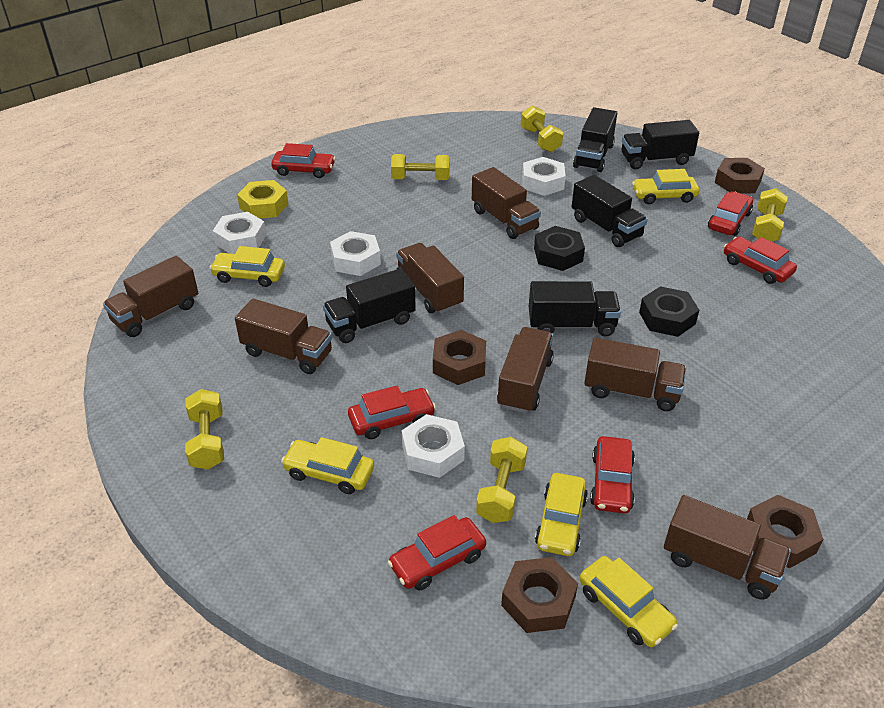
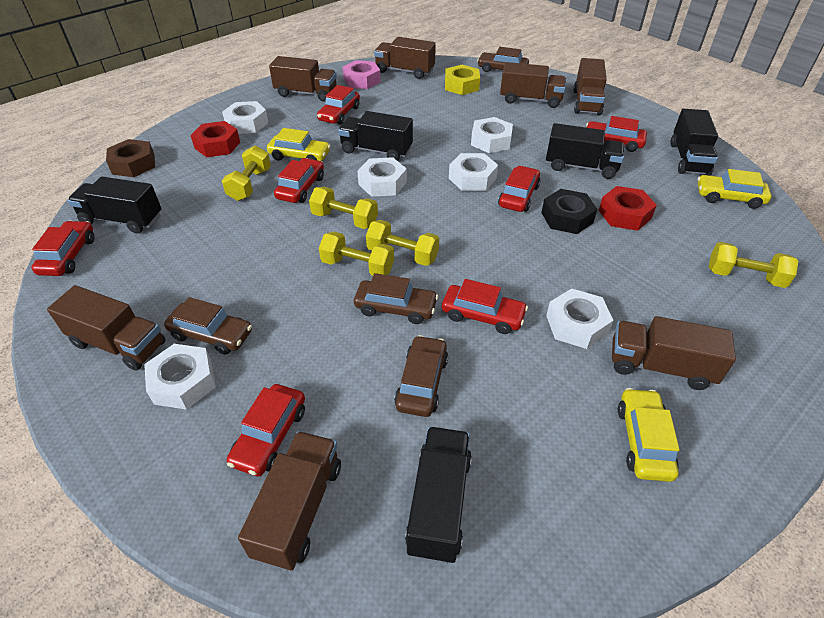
black nut: 2 -> 1
brown car: 0 -> 4
brown nut: 4 -> 1
pink nut: 0 -> 1
red car: 6 -> 7
red nut: 0 -> 2
white nut: 4 -> 6
yellow car: 5 -> 3

